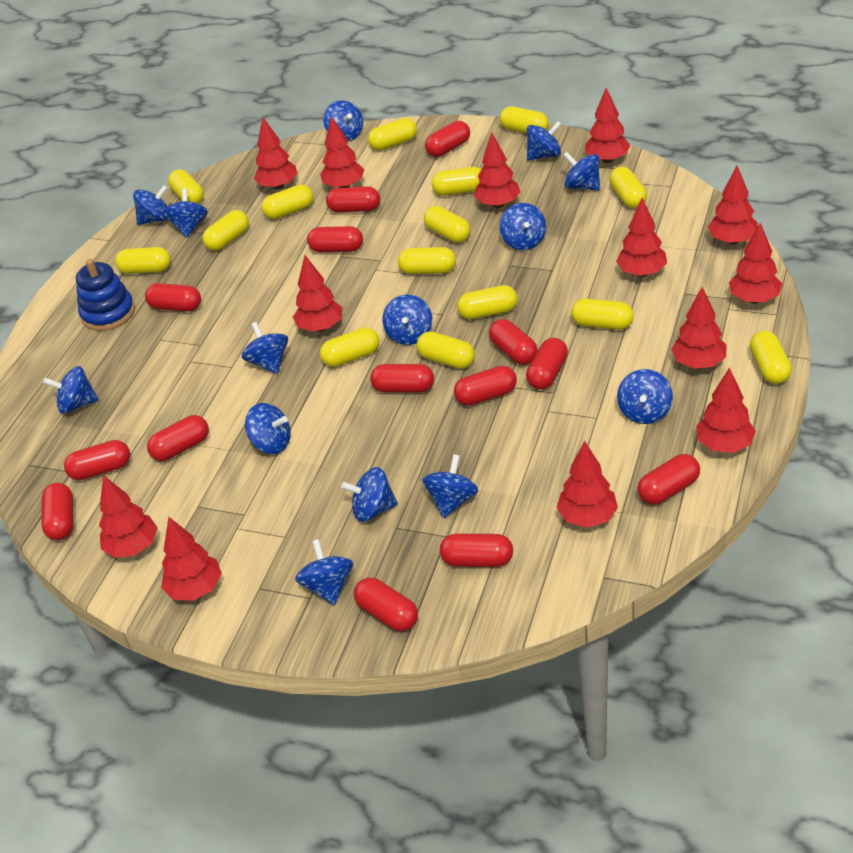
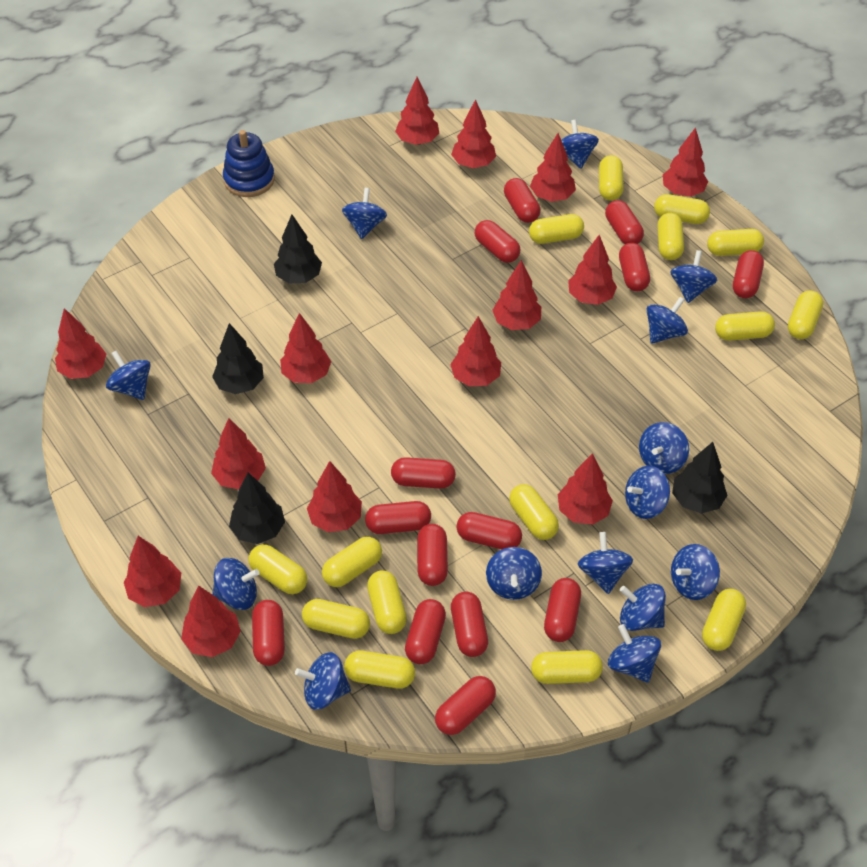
black tree: 0 -> 4
red tree: 13 -> 14

